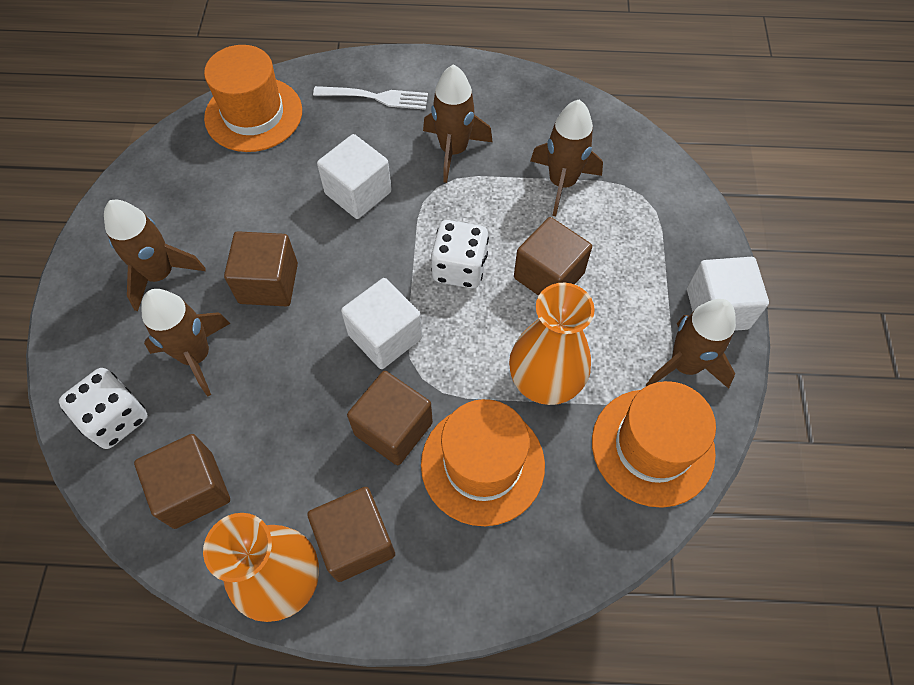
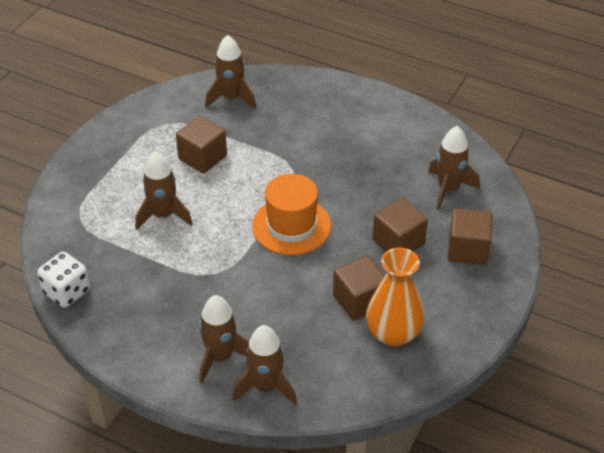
brown cube: 5 -> 4
orange hat: 3 -> 1
orange vase: 2 -> 1
white cube: 3 -> 0
white dice: 2 -> 1
white fork: 1 -> 0

